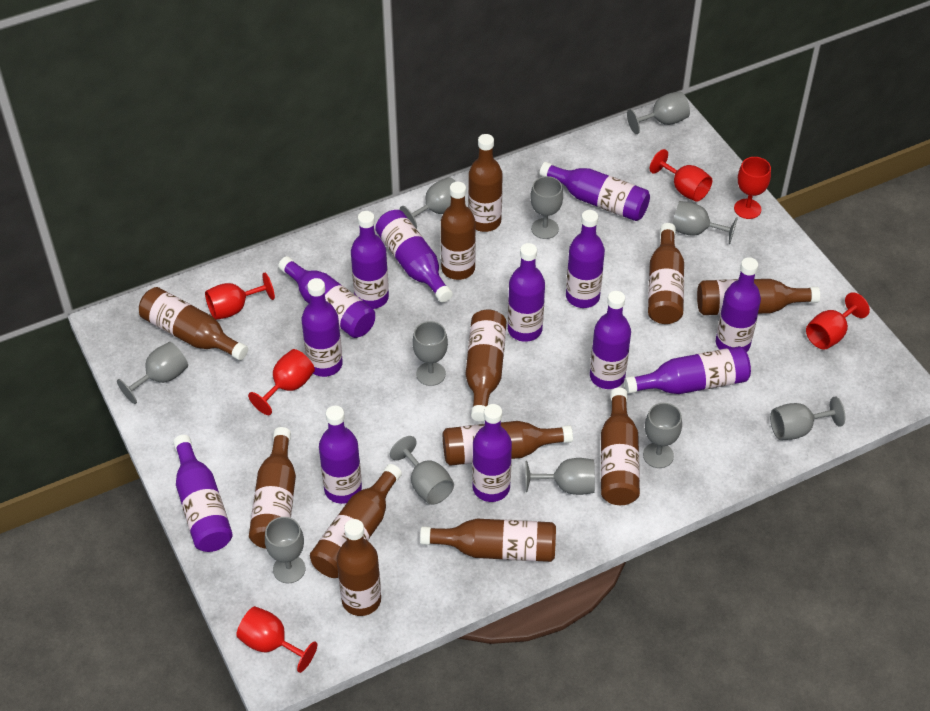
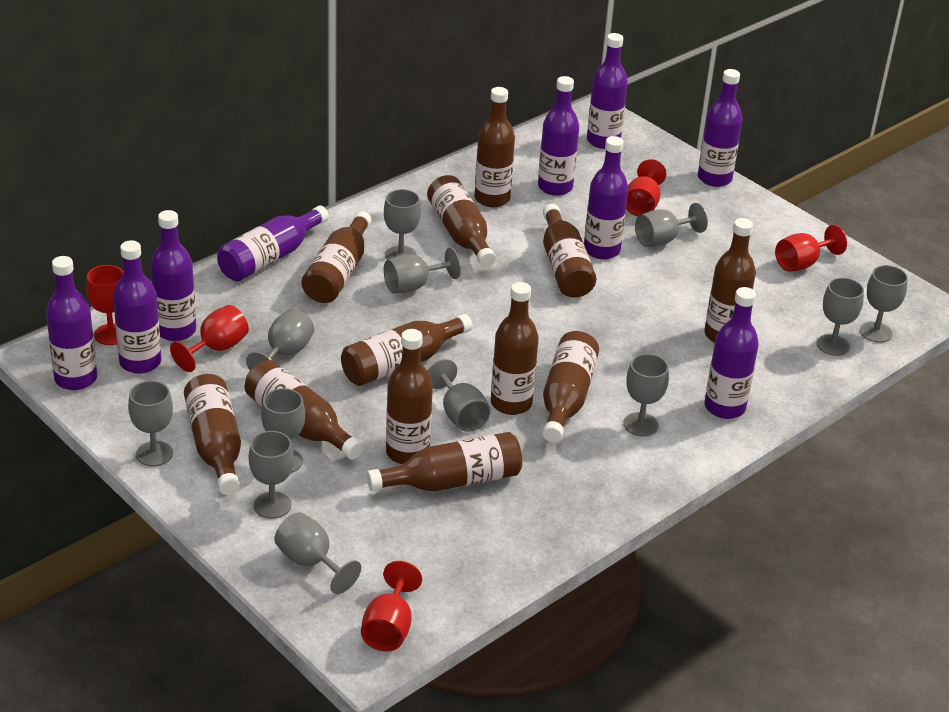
grey goblet: 11 -> 12
purple bottle: 13 -> 9
red goblet: 6 -> 5

